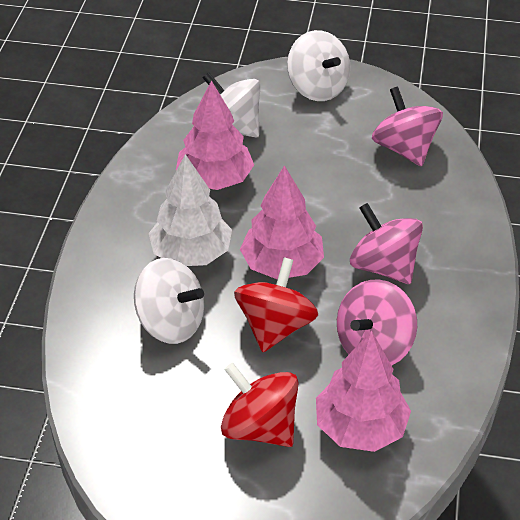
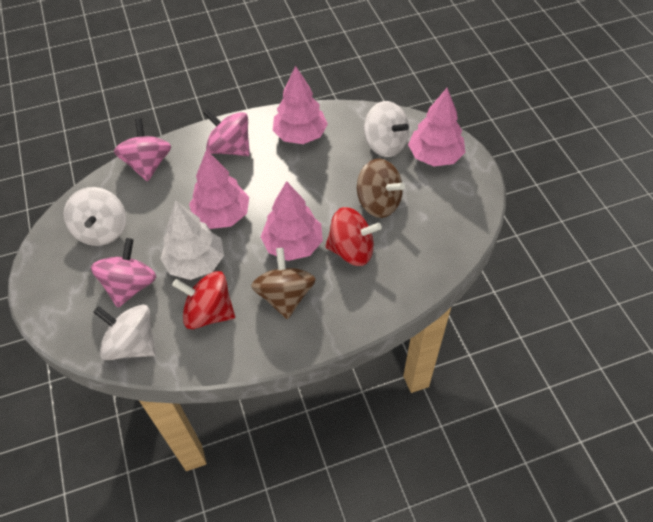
brown spinning top: 0 -> 2
pink tree: 3 -> 4

